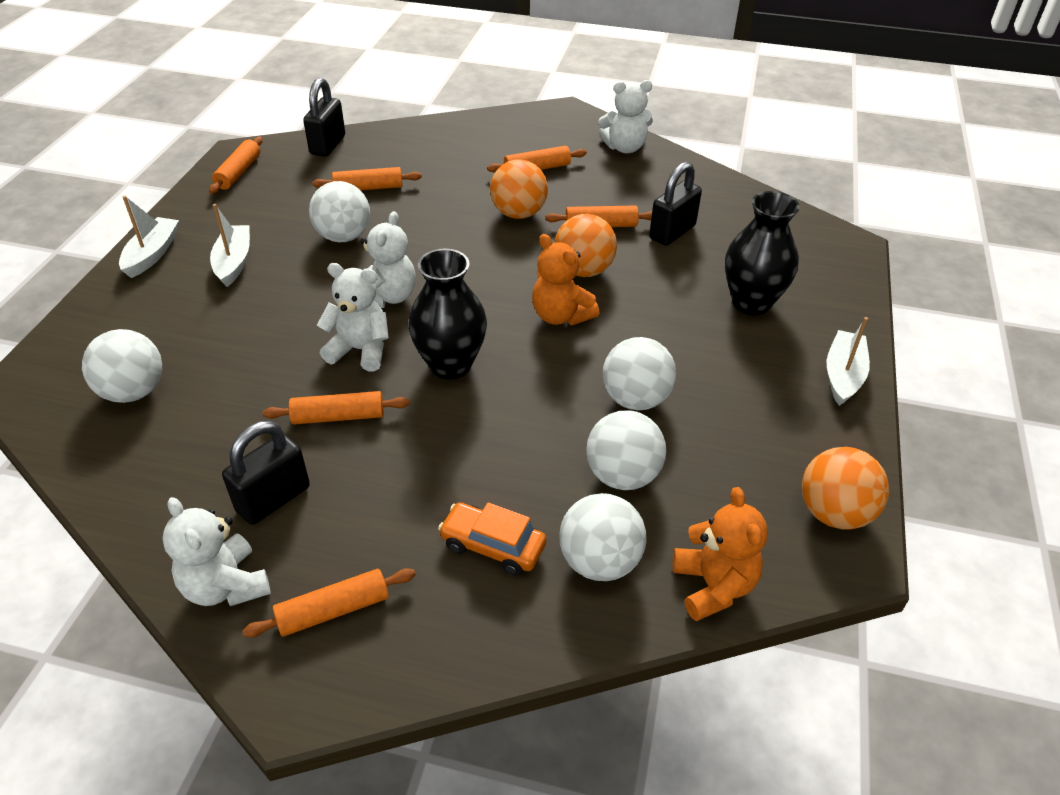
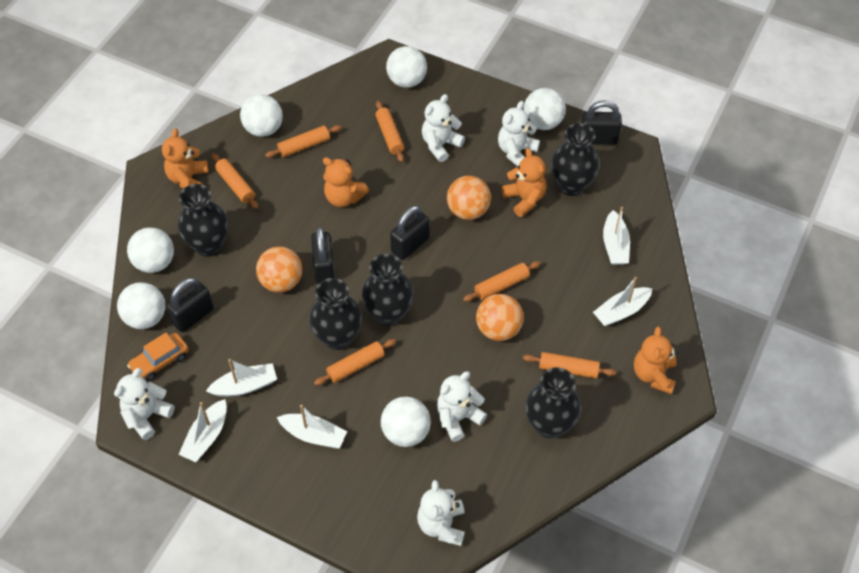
black padlock: 3 -> 4
black vase: 2 -> 5
orange teddy bear: 2 -> 4
white ball: 5 -> 6
white boat: 3 -> 5
white teddy bear: 4 -> 5

